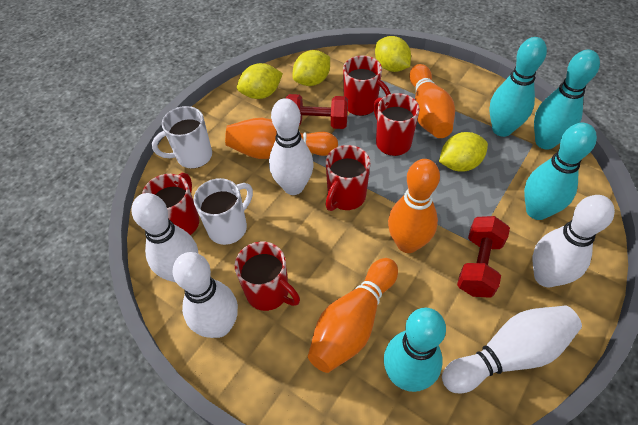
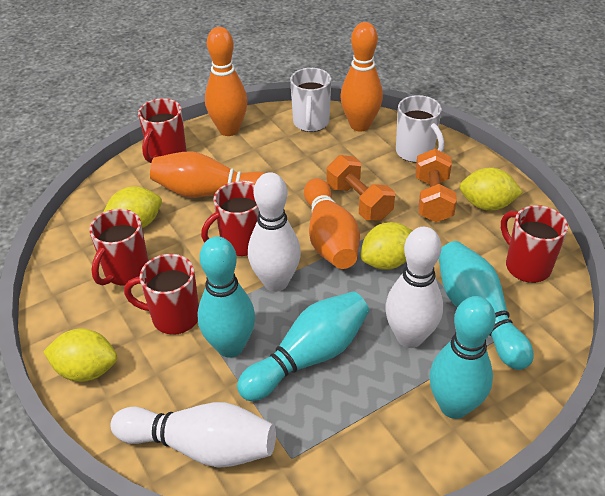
orange dumbbell: 0 -> 2
red dumbbell: 2 -> 0
white bowling pin: 5 -> 3

